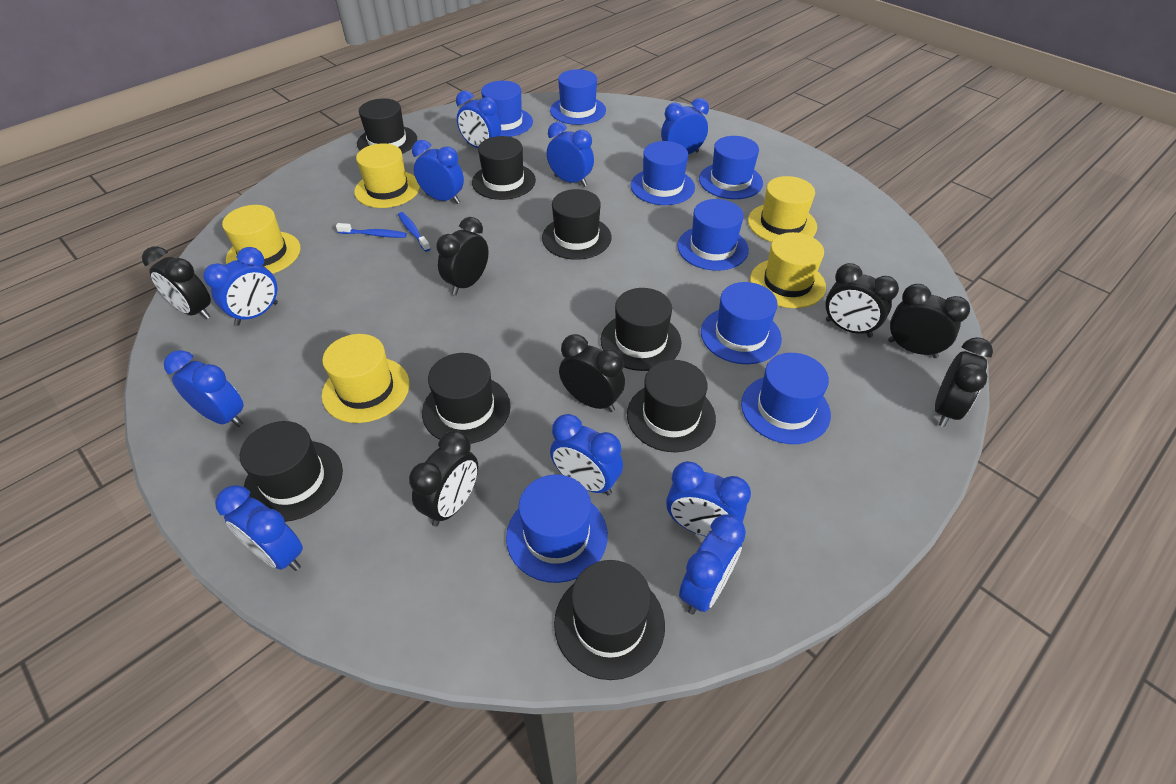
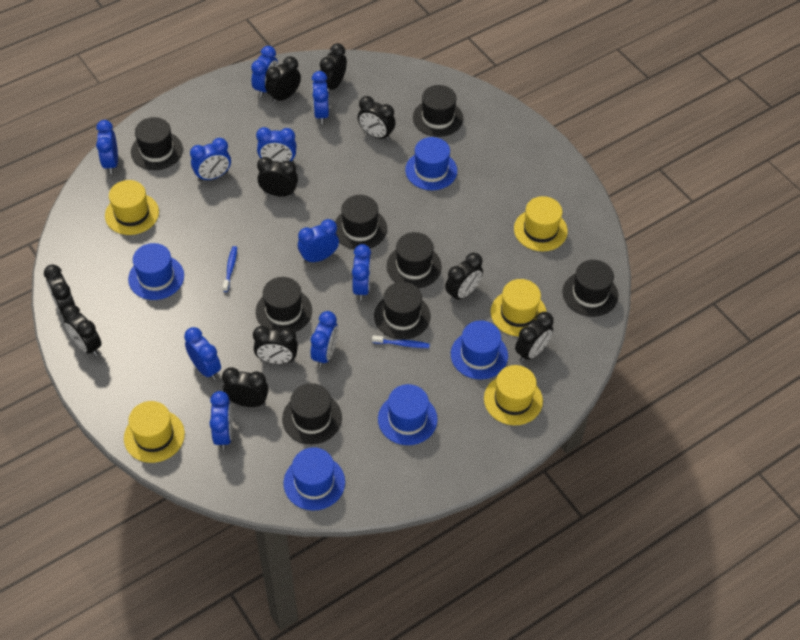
black clock: 7 -> 10
blue hat: 8 -> 5

